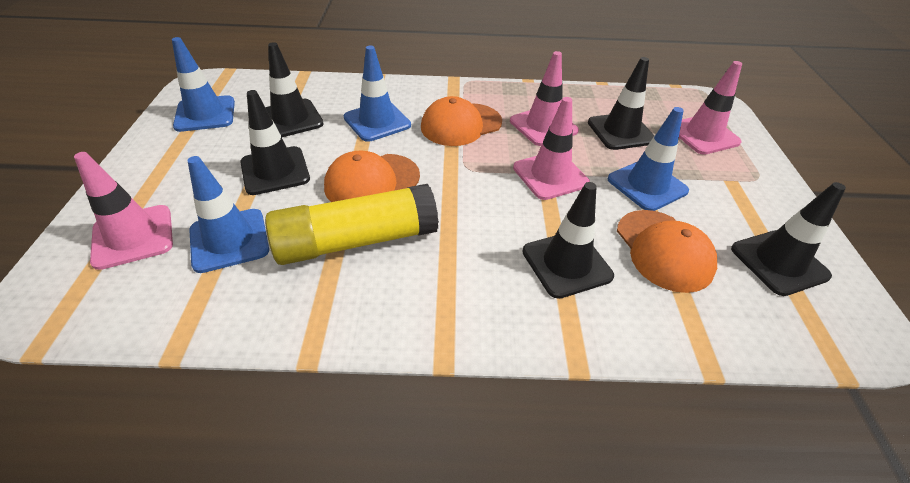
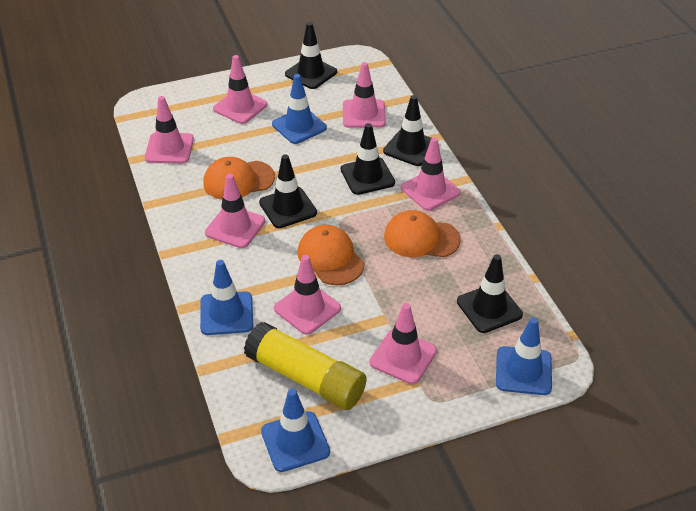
pink traffic cone: 4 -> 7

